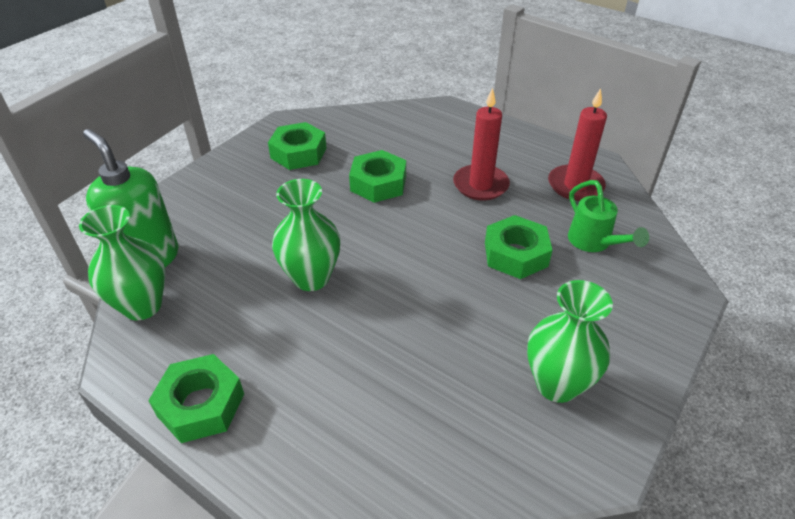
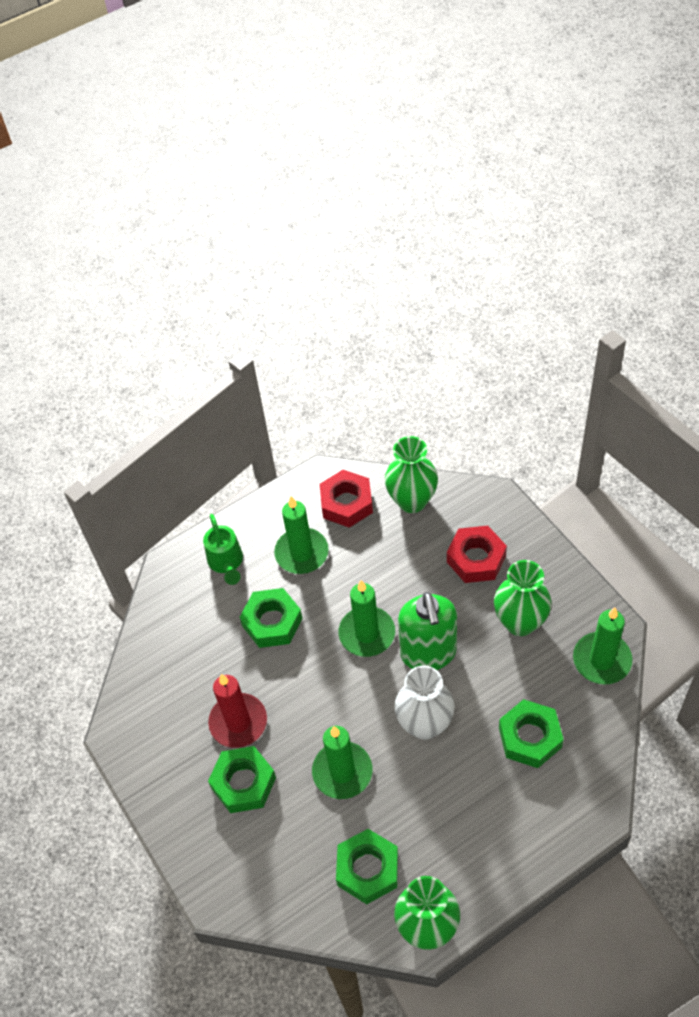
green candle: 0 -> 4
red candle: 2 -> 1
red nut: 0 -> 2
white vase: 0 -> 1

